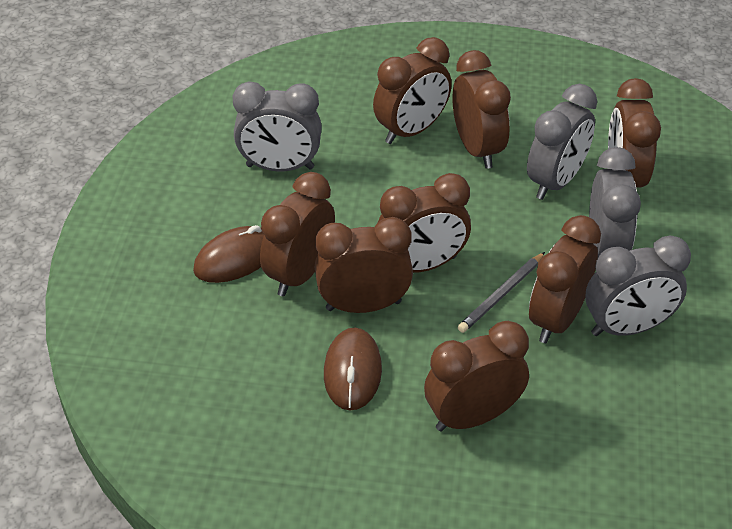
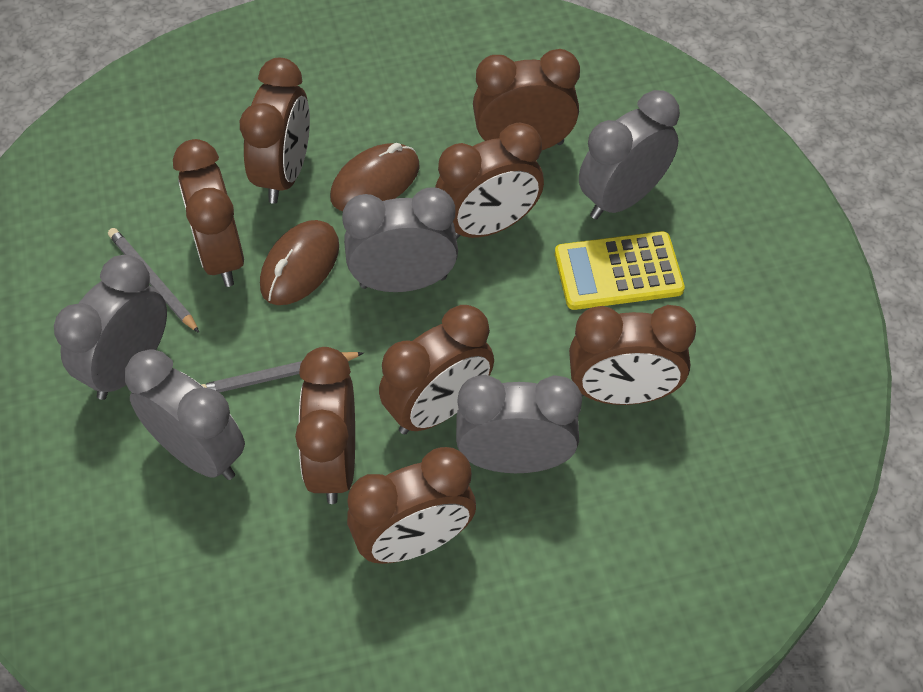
grey clock: 4 -> 5
grey pencil: 1 -> 2
yellow calculator: 0 -> 1

